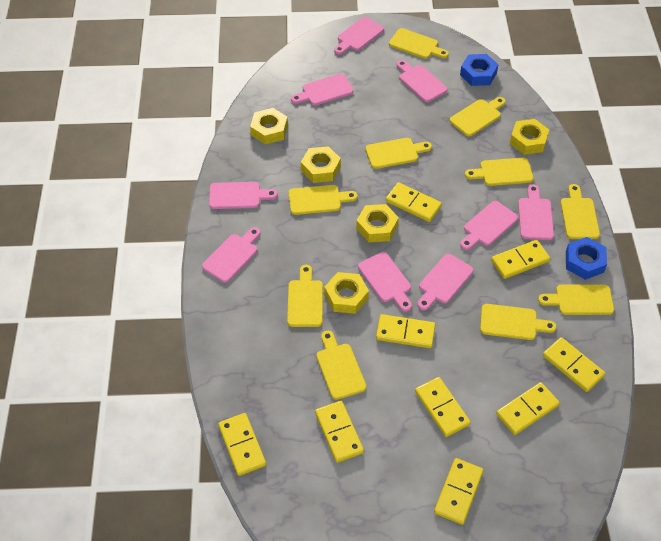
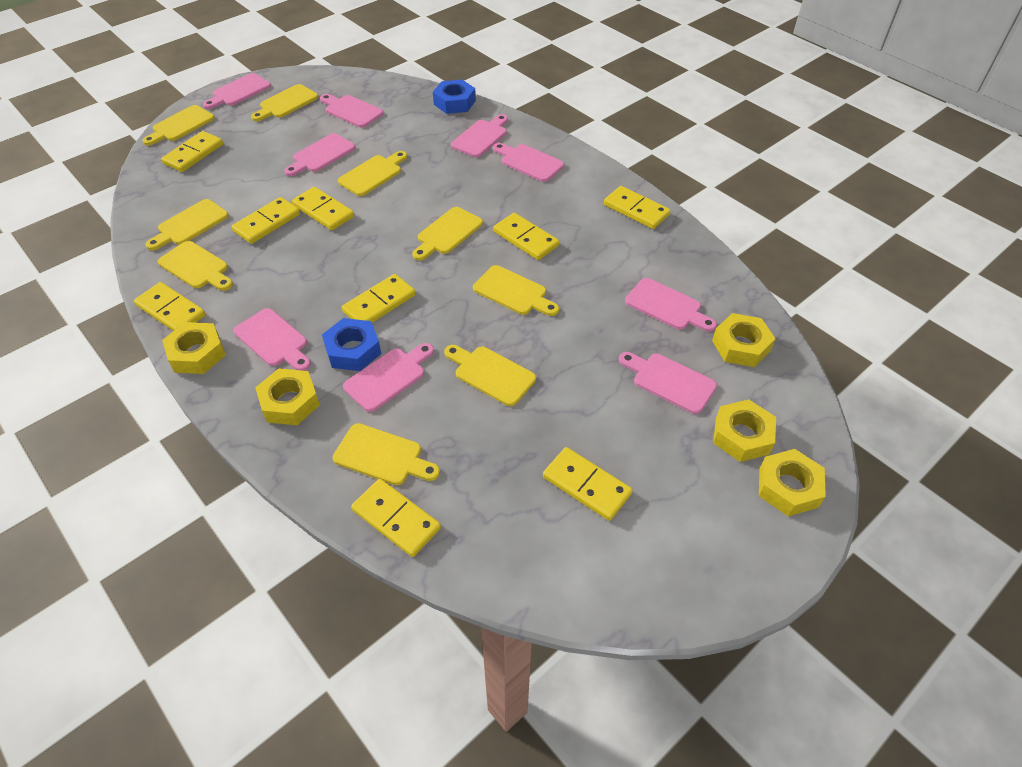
yellow cutting board: 10 -> 9

